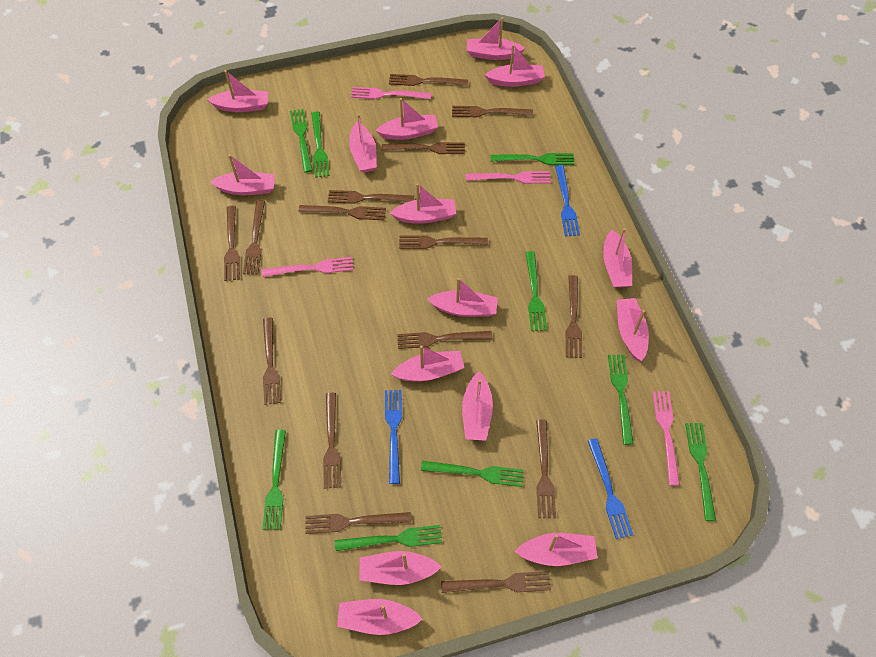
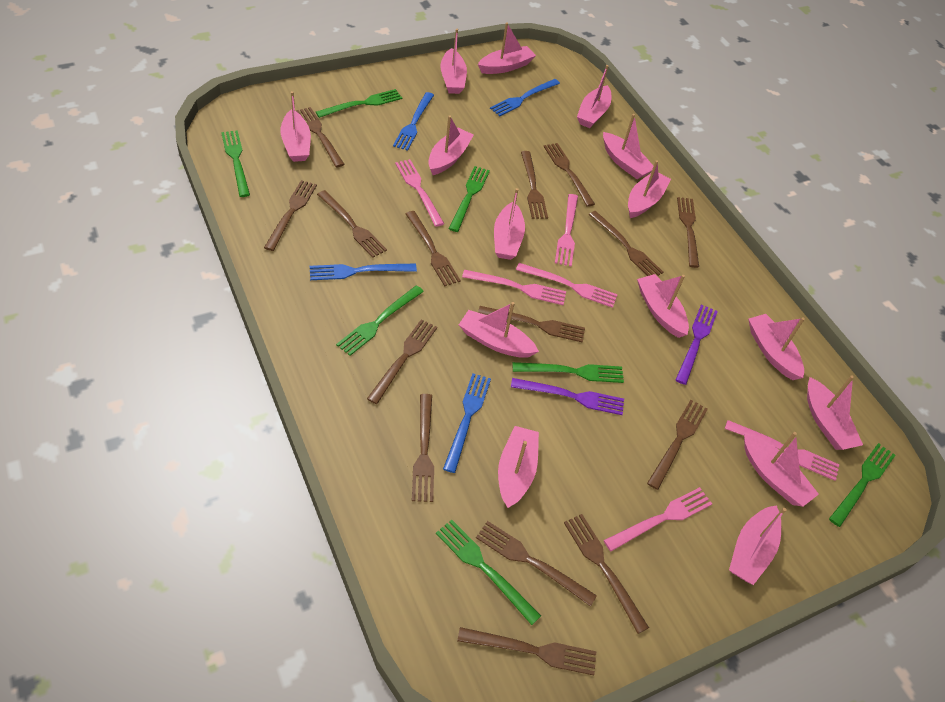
blue fork: 3 -> 4
green fork: 9 -> 7
pink fork: 4 -> 6
purple fork: 0 -> 2

